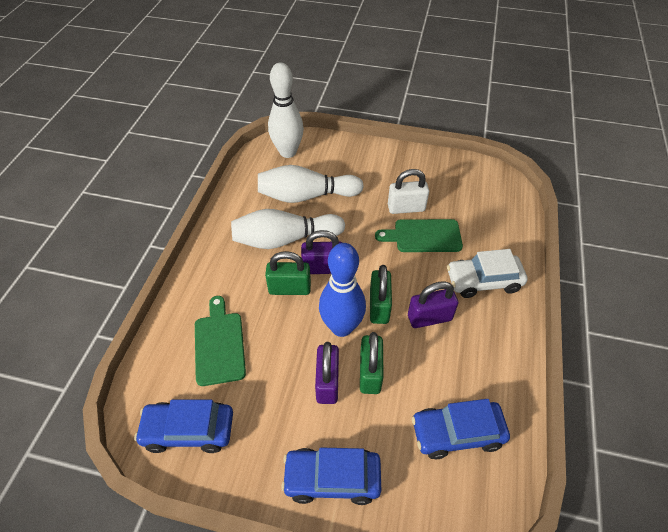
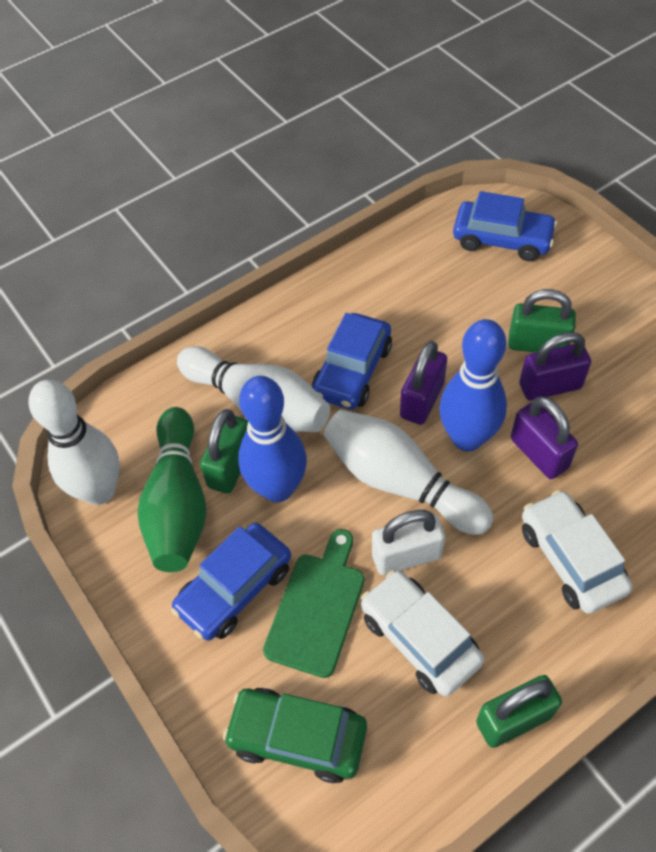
blue bowling pin: 1 -> 2
green bowling pin: 0 -> 1
green car: 0 -> 1
green cutting board: 2 -> 1
white car: 1 -> 2

